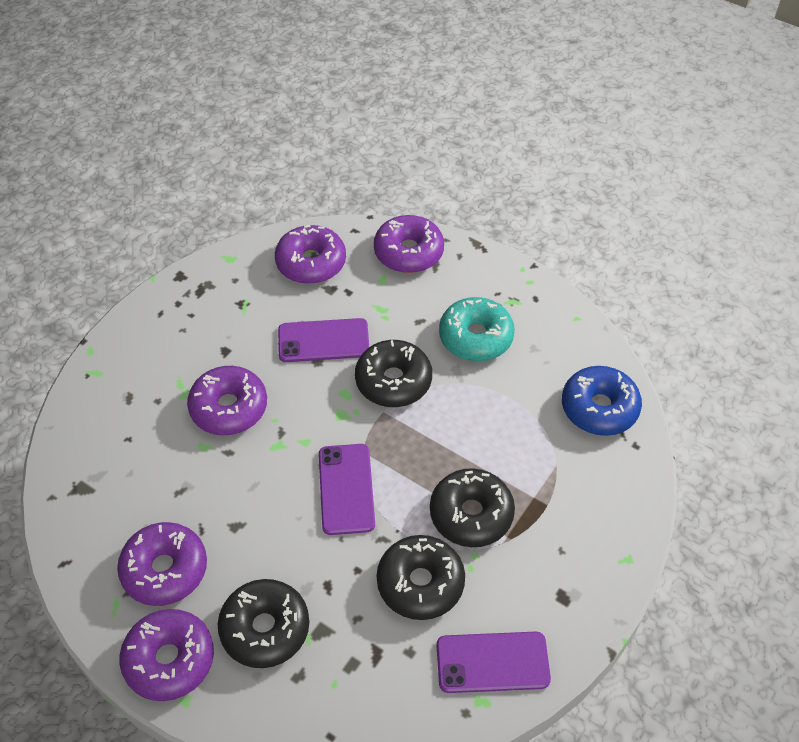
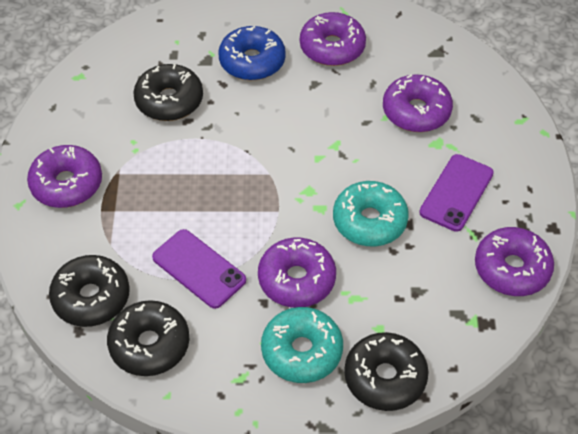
purple phone: 3 -> 2
turquoise donut: 1 -> 2

